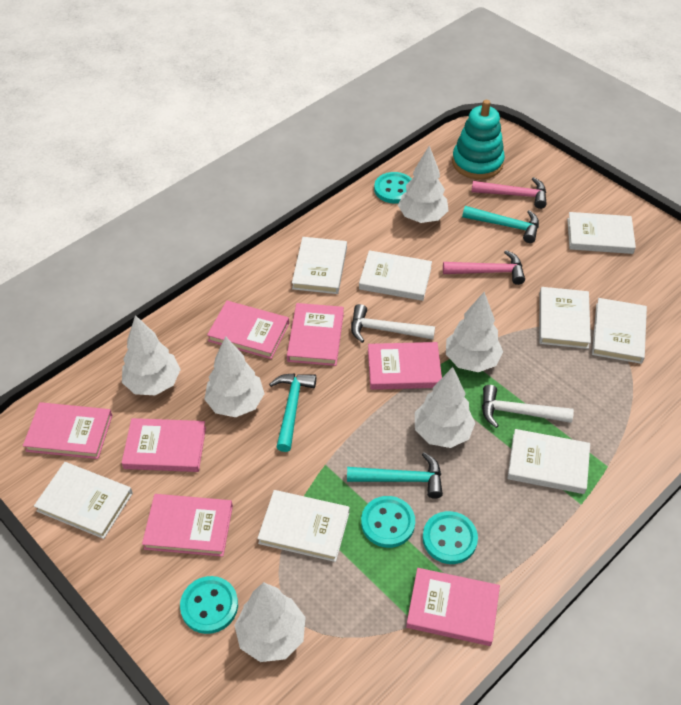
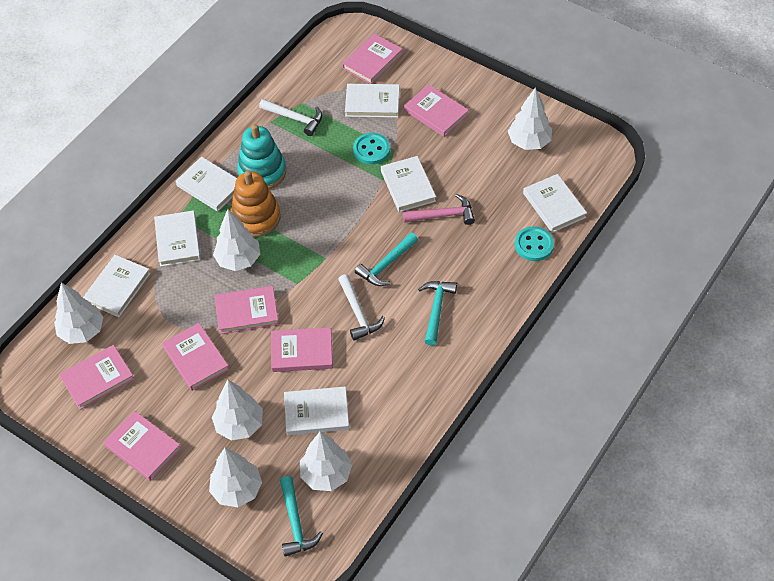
orange stacking toy: 0 -> 1
pink hammer: 2 -> 1
turquoise button: 4 -> 2
white book: 8 -> 7

